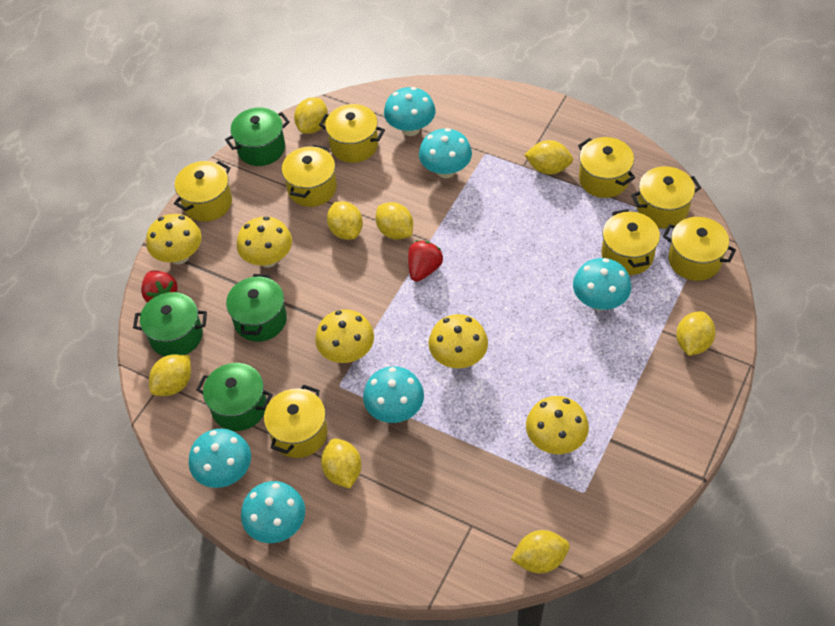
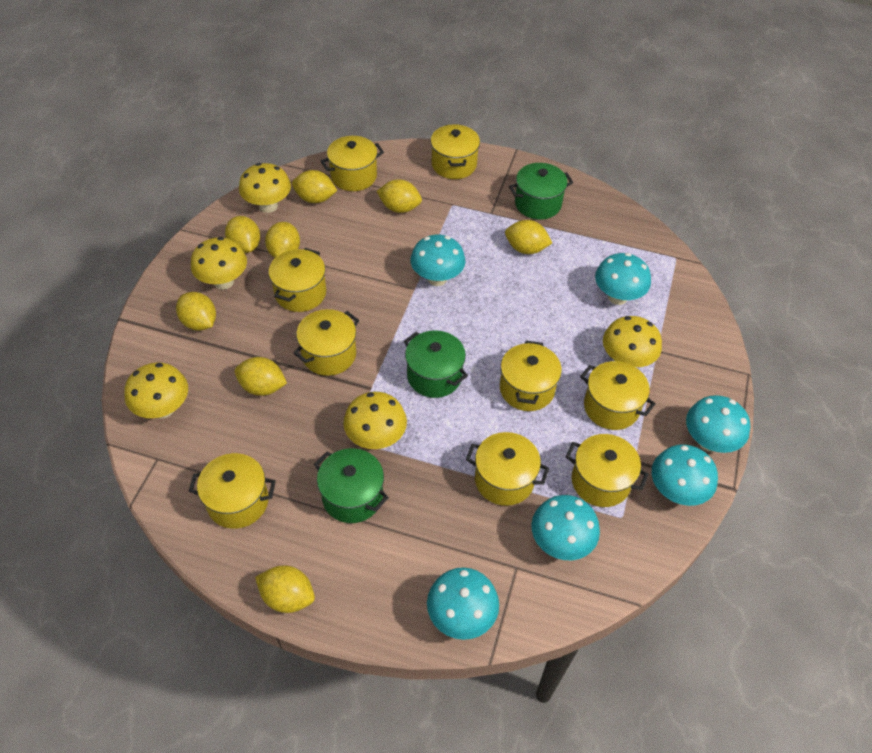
green pot: 4 -> 3
red strawberry: 2 -> 0
yellow pot: 8 -> 9

